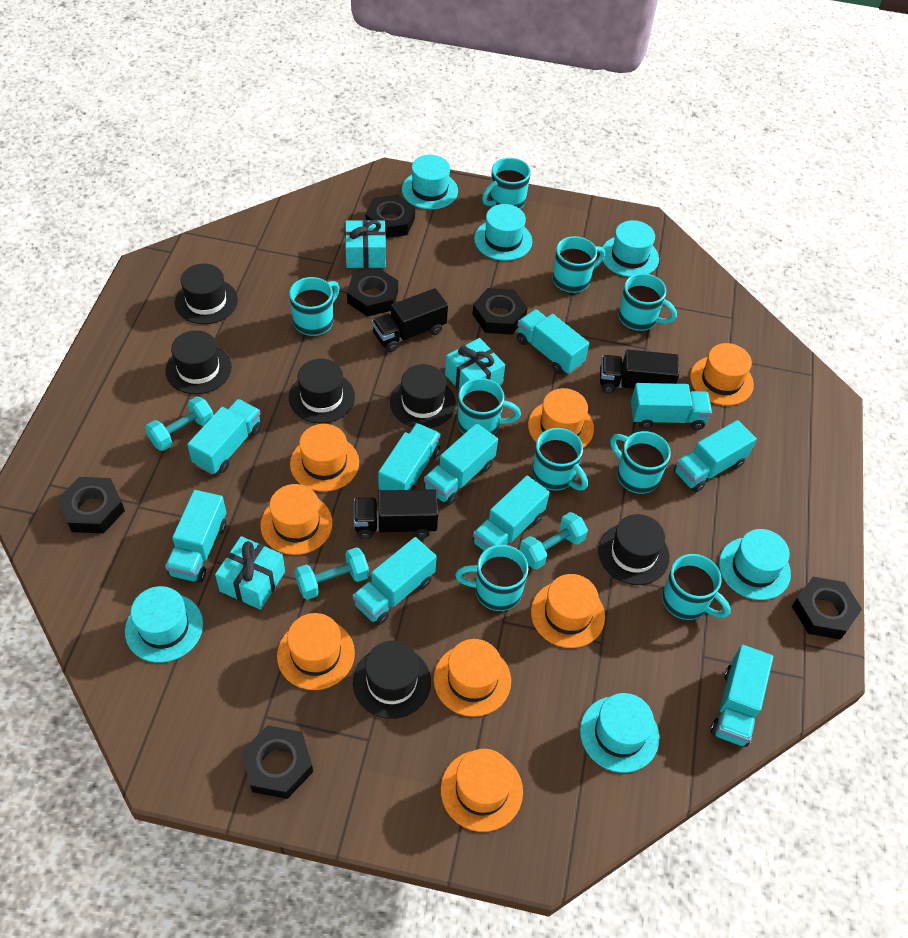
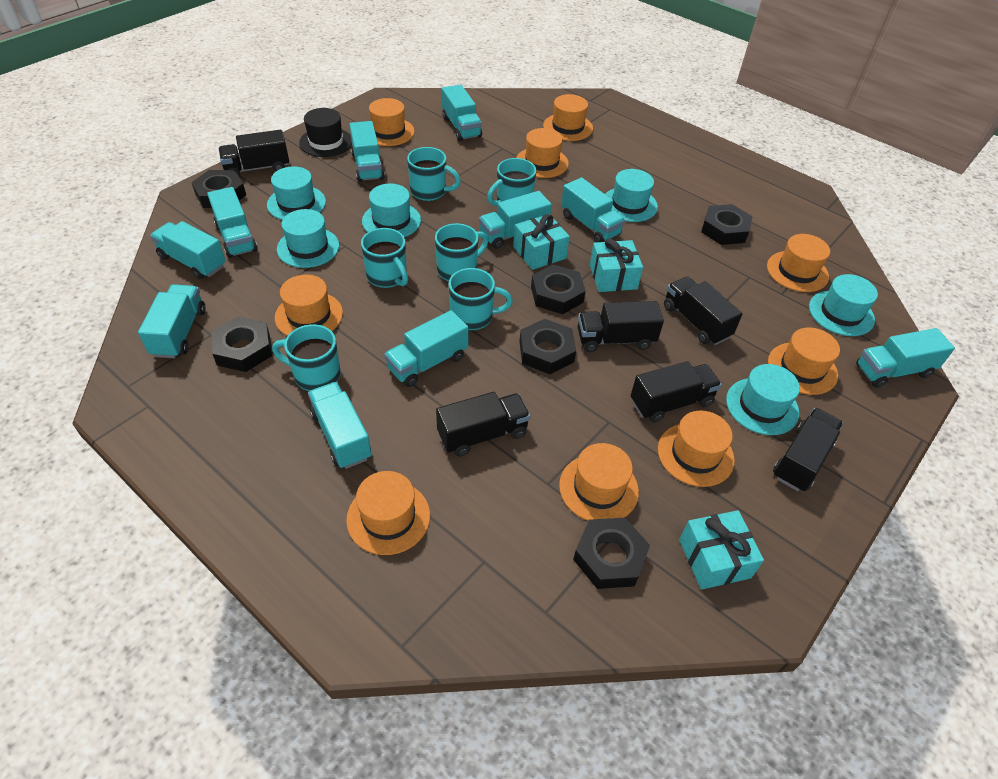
black hat: 6 -> 1
black truck: 3 -> 6
orange hat: 8 -> 9
turquoise dumbbell: 3 -> 0
turquoise mug: 9 -> 6

